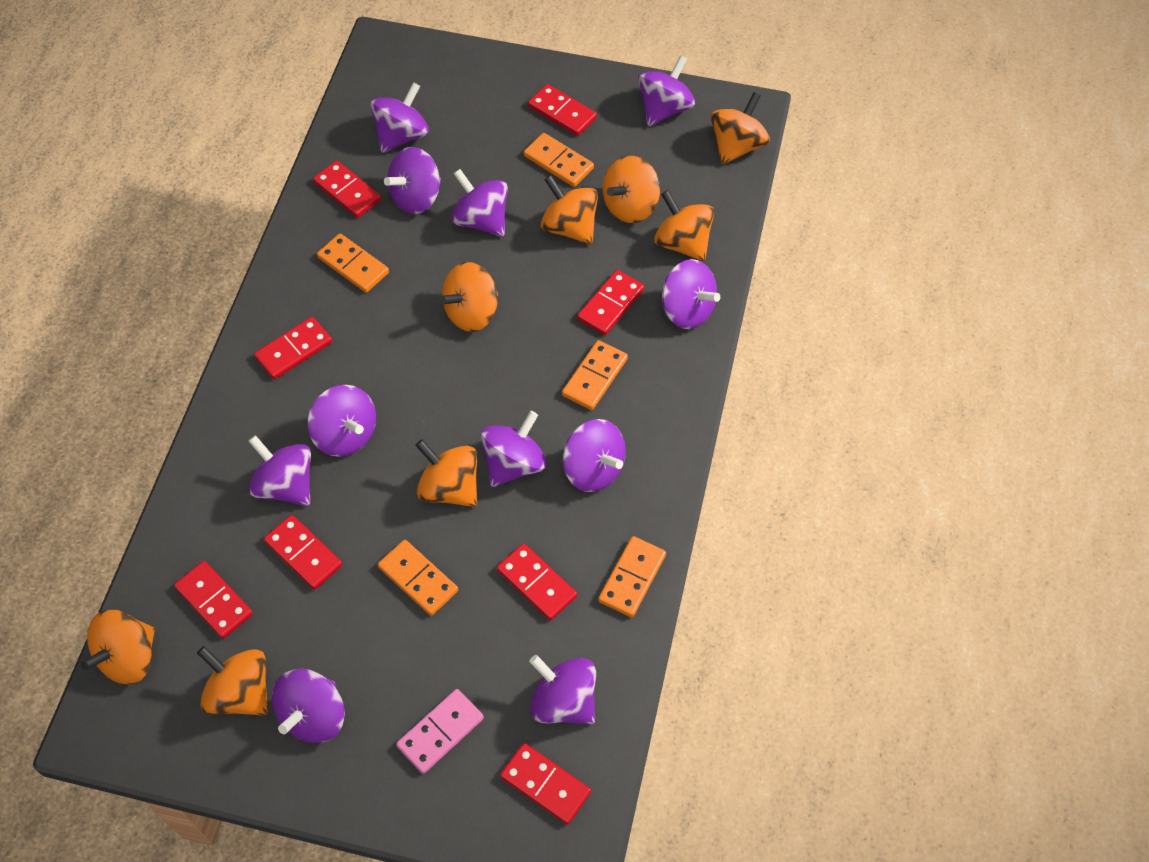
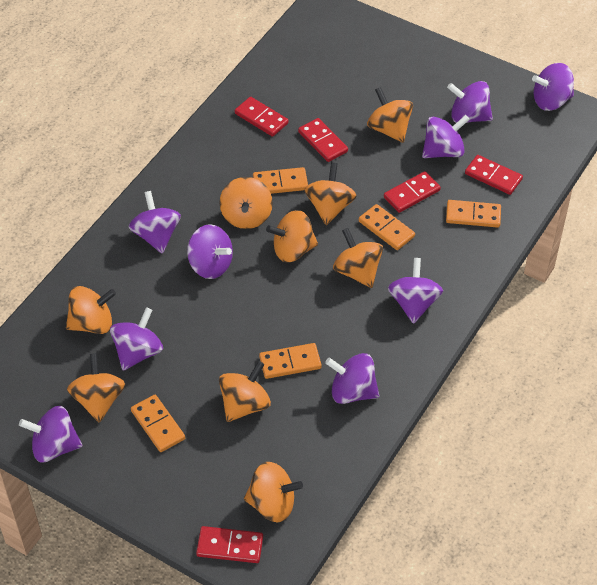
orange spinning top: 8 -> 9
pink domino: 1 -> 0
purple spinning top: 11 -> 9
red domino: 8 -> 5

